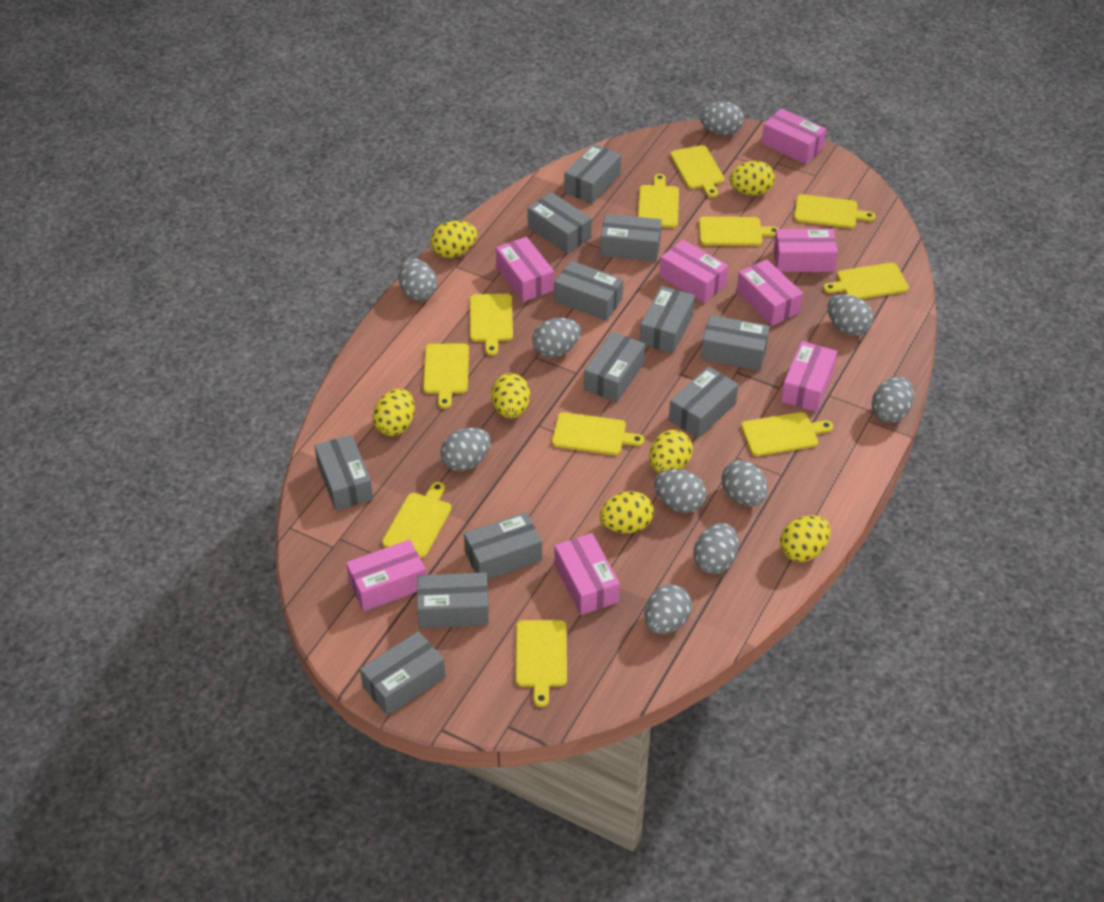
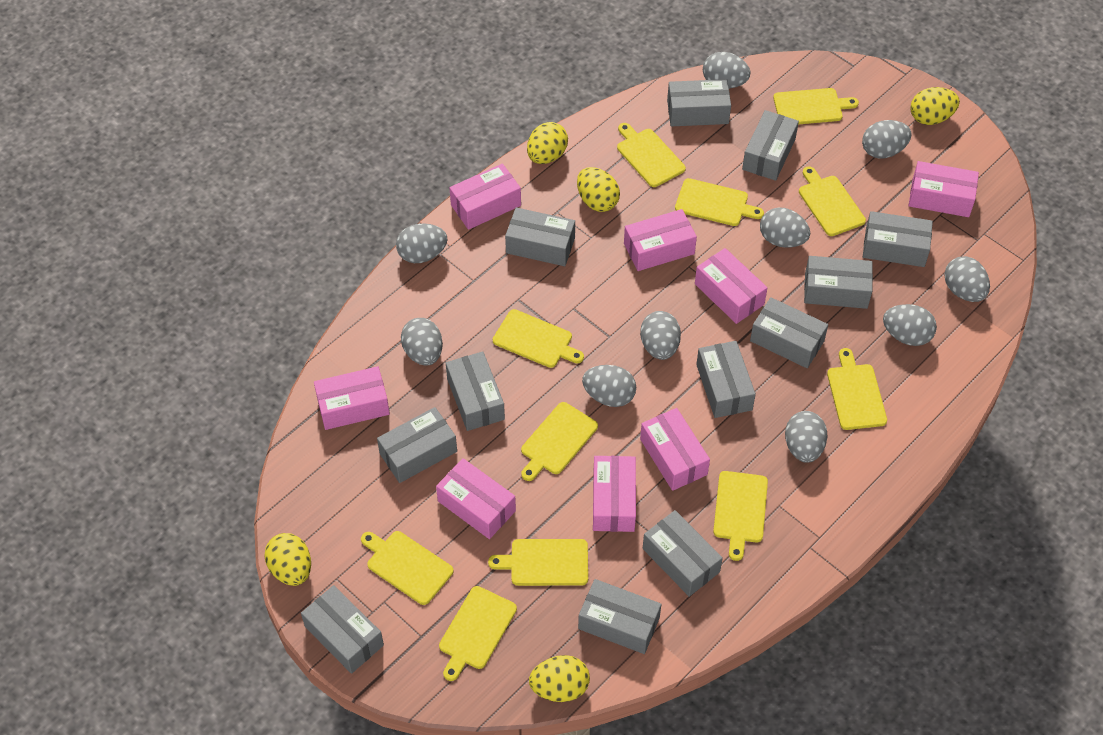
yellow egg: 7 -> 5

